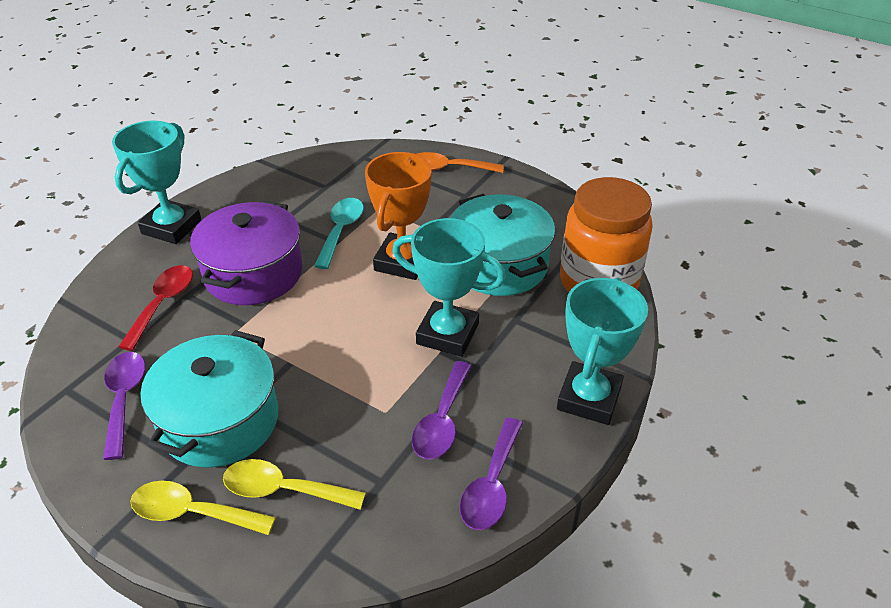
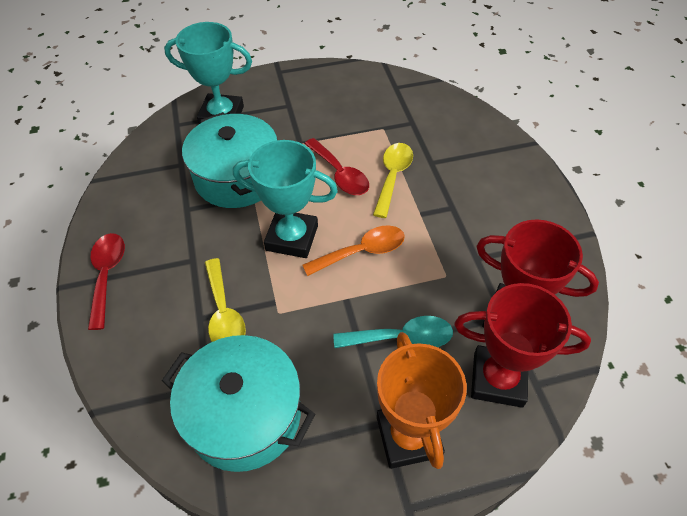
orange jar: 1 -> 0
purple pot: 1 -> 0
purple spoon: 3 -> 0
red spoon: 1 -> 2
red trophy: 0 -> 2
turquoise trophy: 3 -> 2

